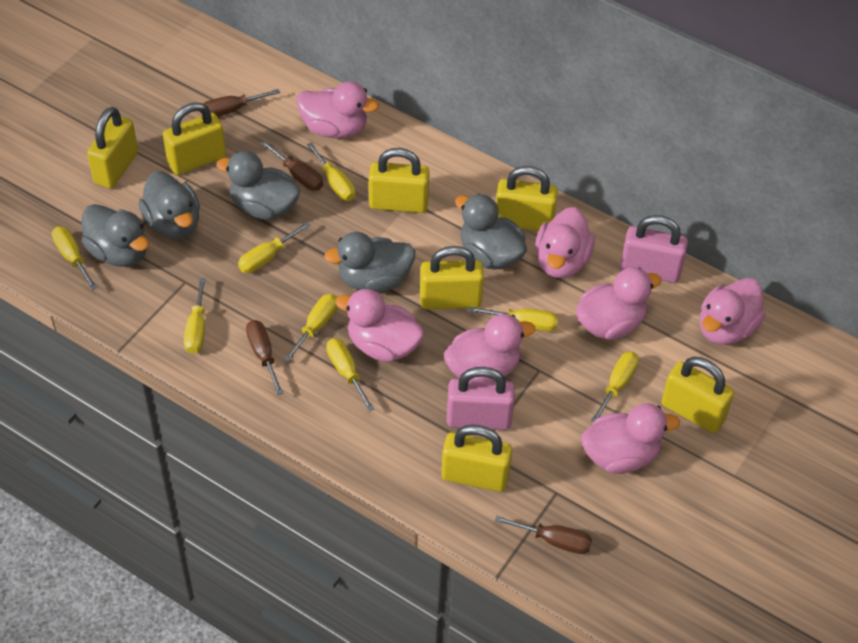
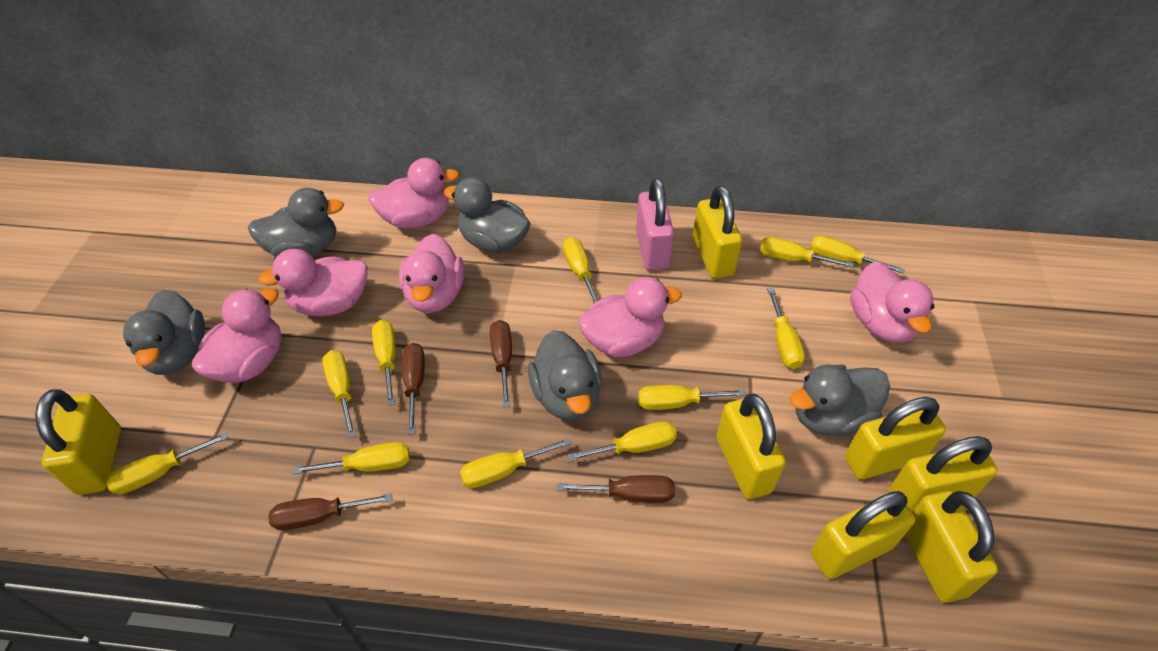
pink duck: 7 -> 6
pink padlock: 2 -> 1
yellow screwdriver: 8 -> 11

